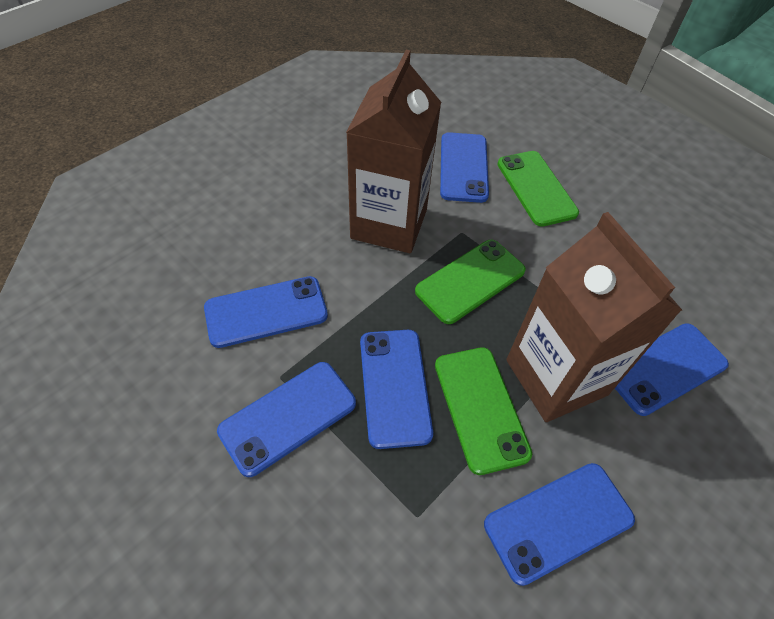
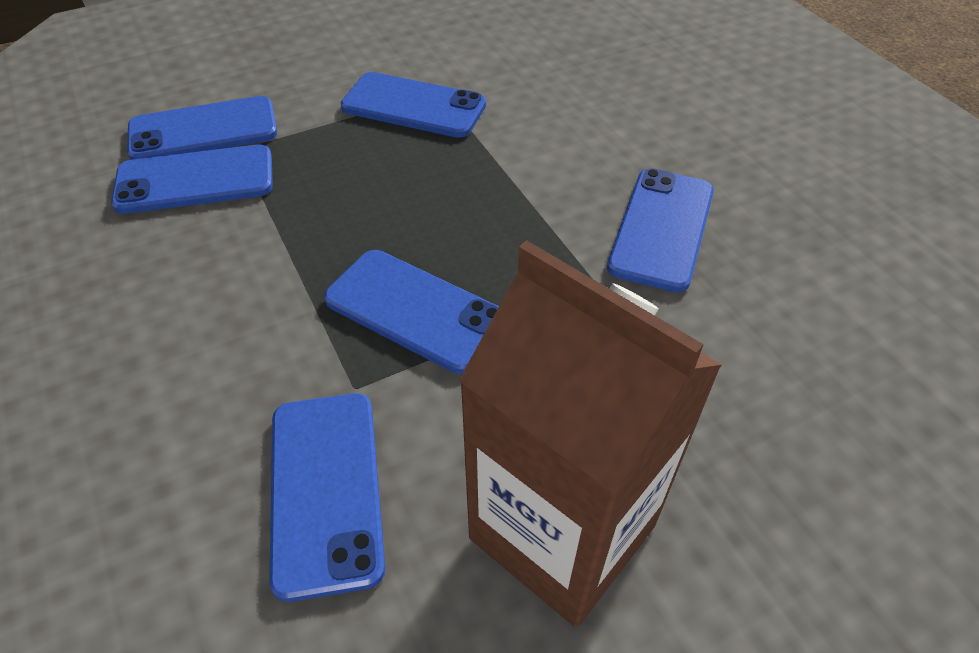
brown carton: 2 -> 1
green phone: 3 -> 0

